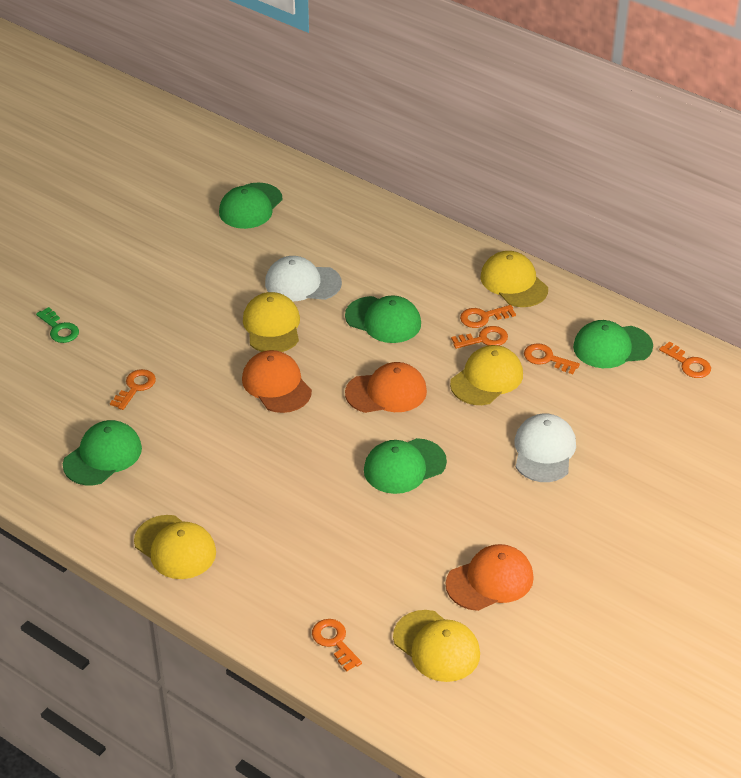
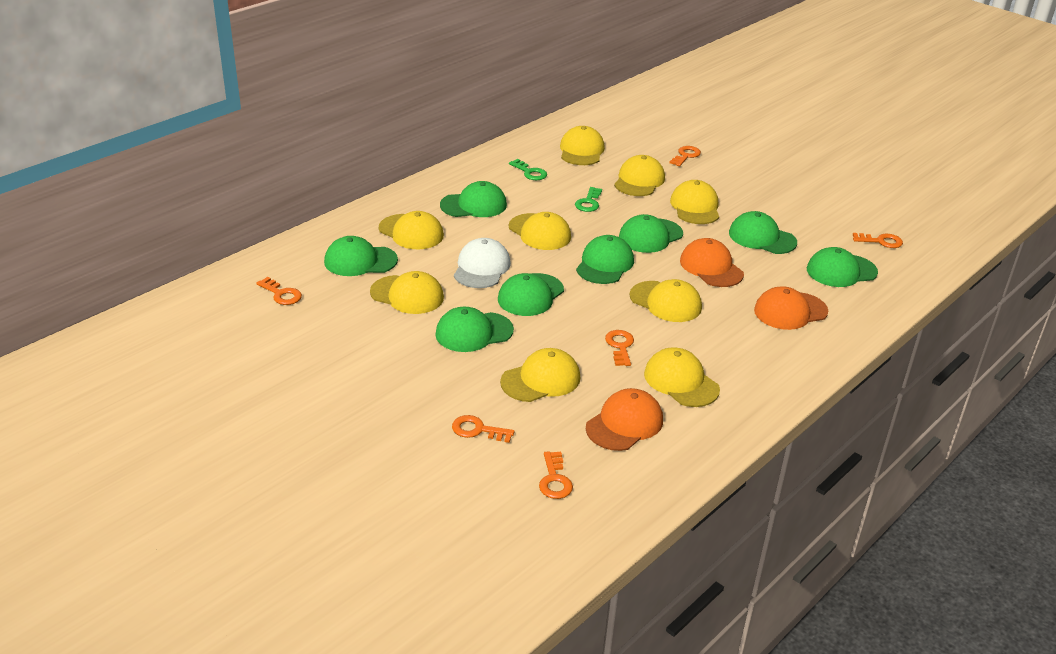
green cap: 5 -> 8
green key: 1 -> 2
white cap: 2 -> 1
yellow cap: 5 -> 9

